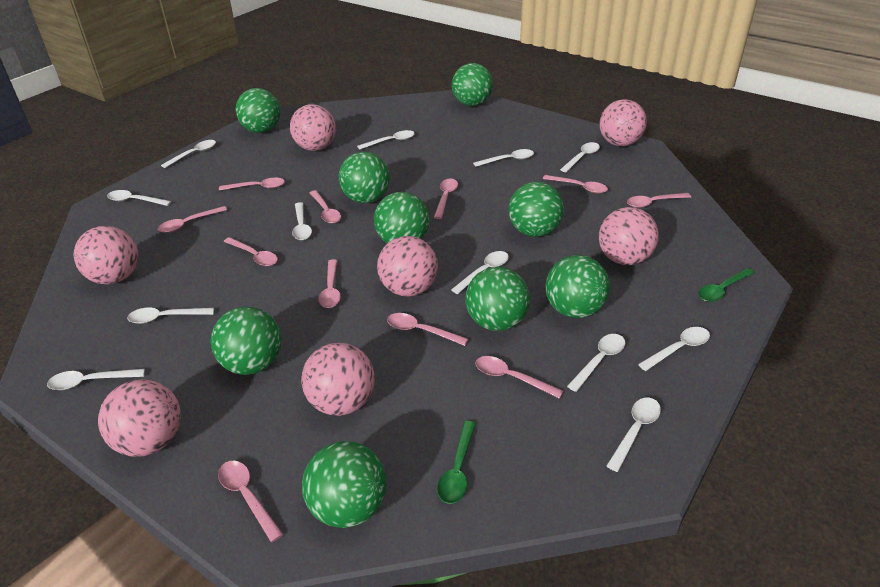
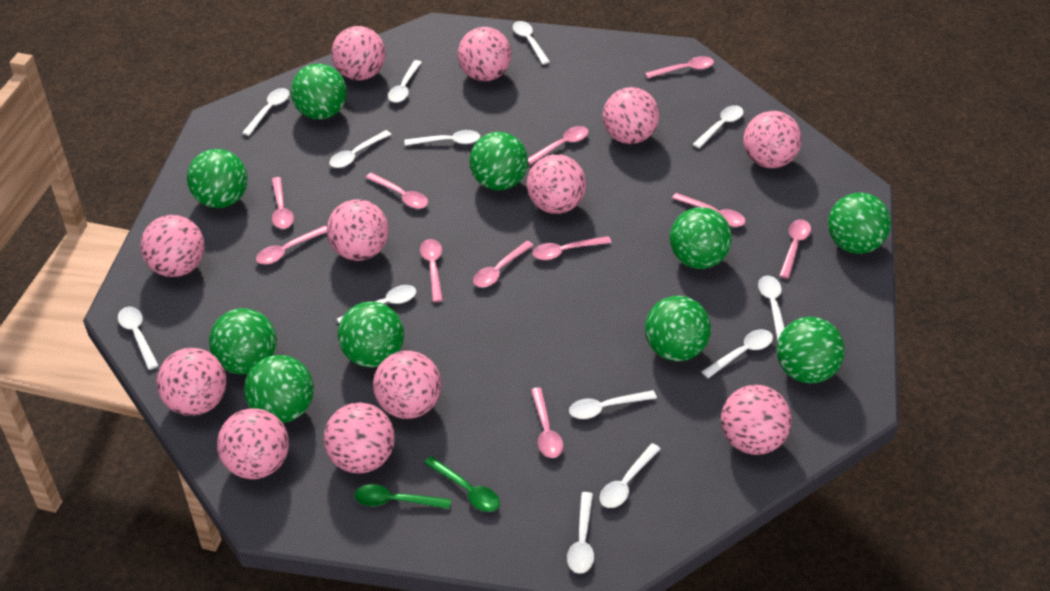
green ball: 9 -> 10
pink ball: 7 -> 12
white spoon: 12 -> 13

